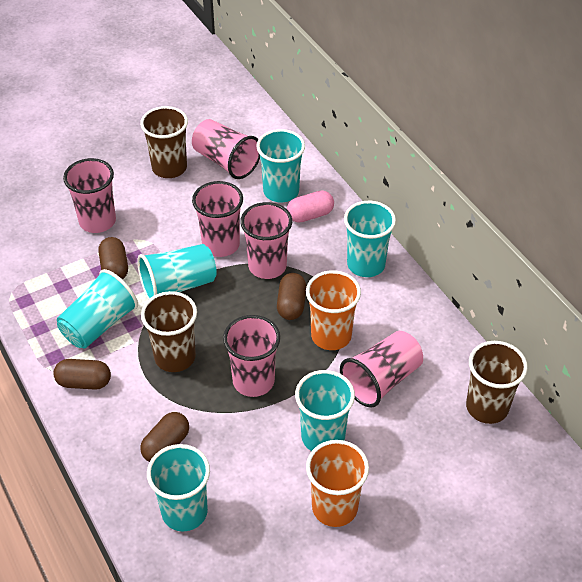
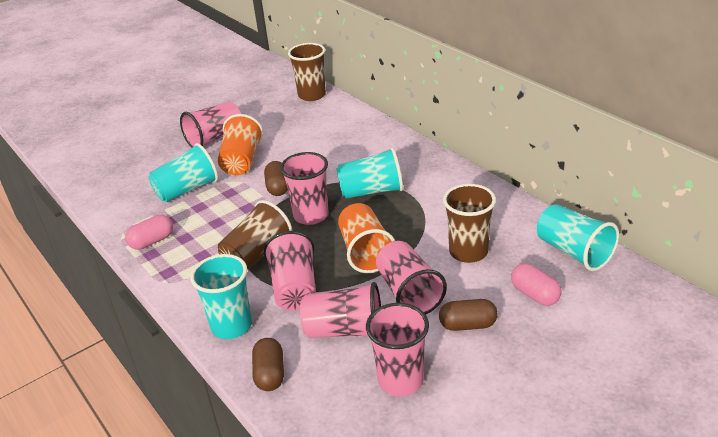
brown capsule: 4 -> 3
pink capsule: 1 -> 2
turquoise cup: 6 -> 4

